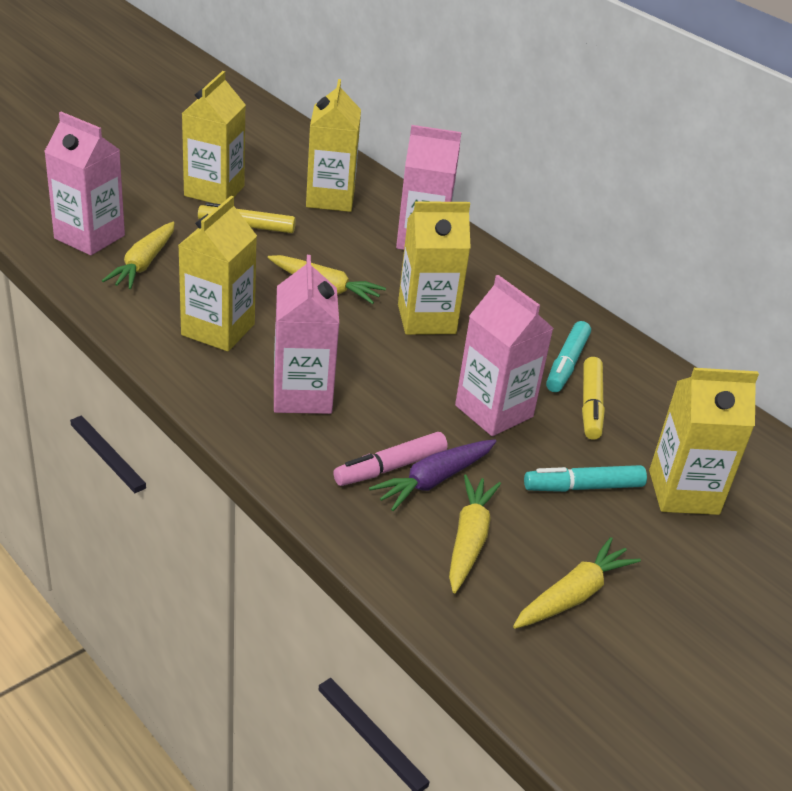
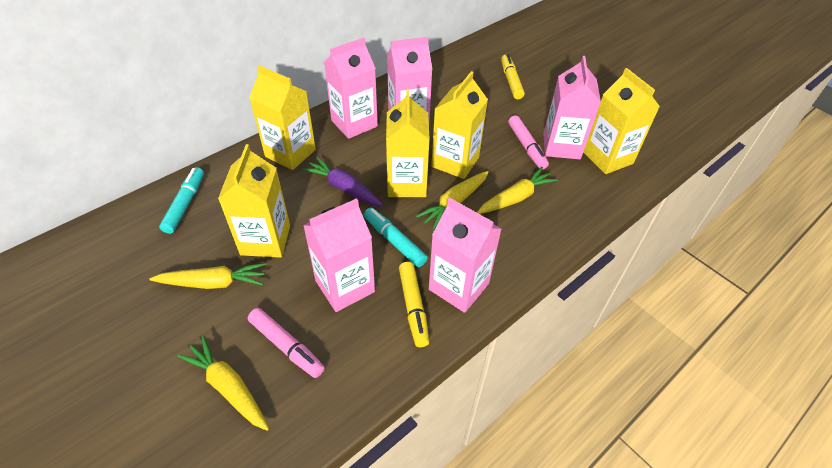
pink carton: 4 -> 5
pink marker: 1 -> 2

